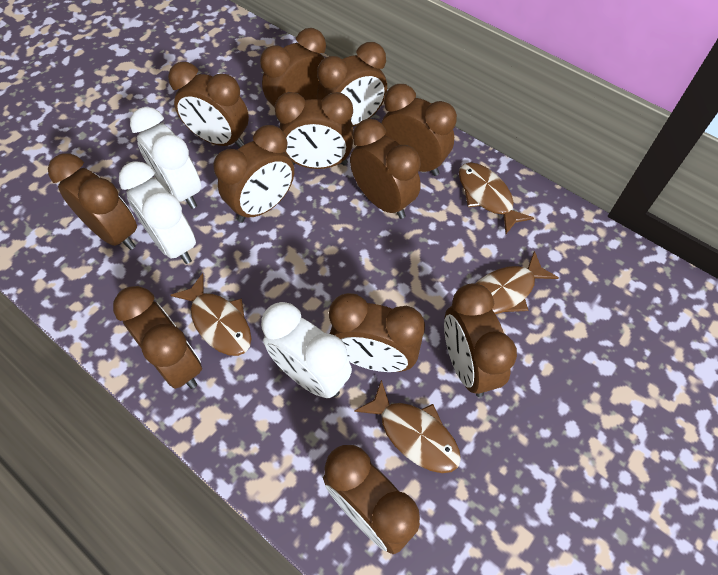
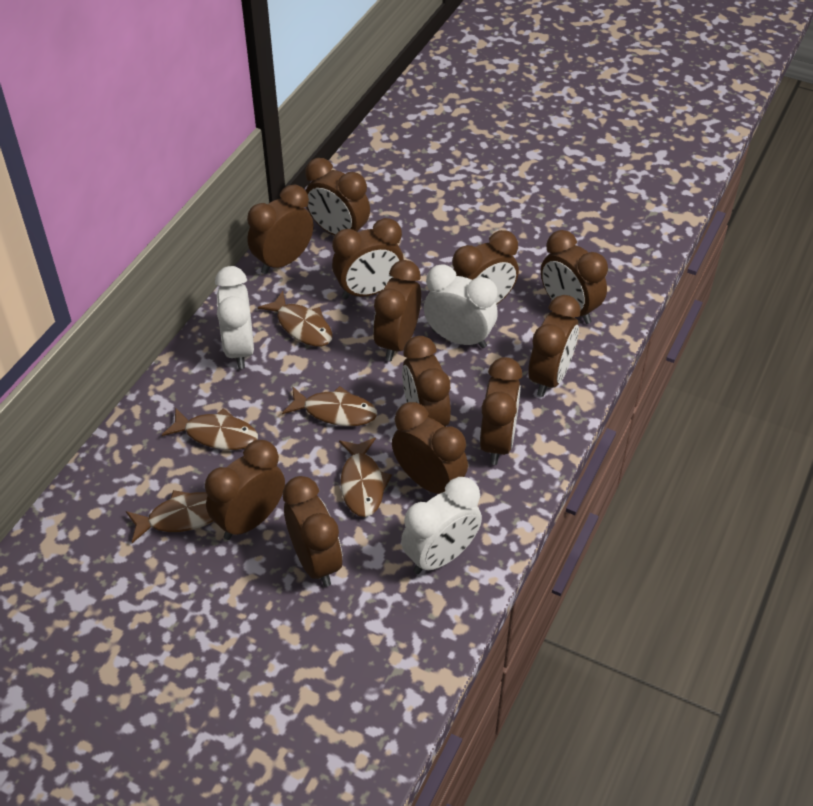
brown fish: 4 -> 5

